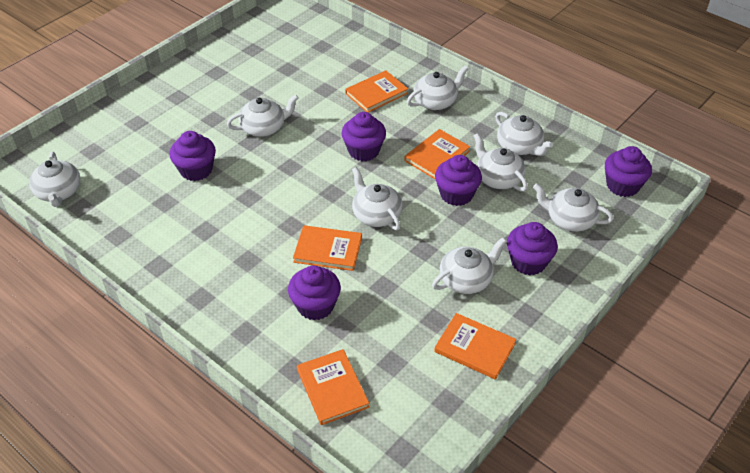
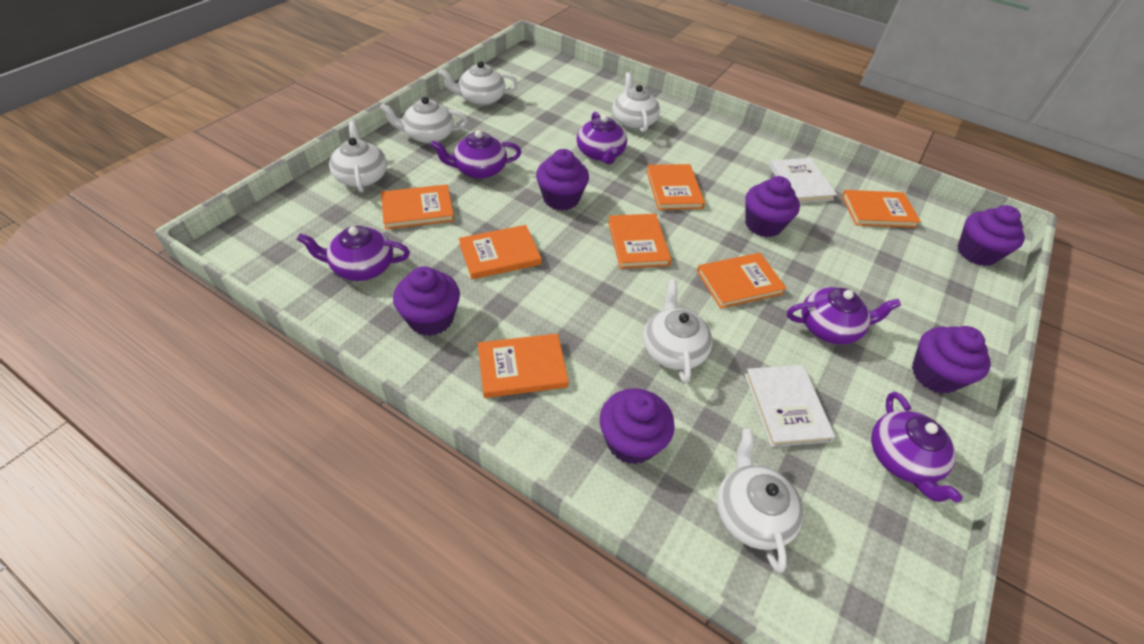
orange book: 5 -> 7
purple teapot: 0 -> 5
white book: 0 -> 2
white teapot: 8 -> 6

